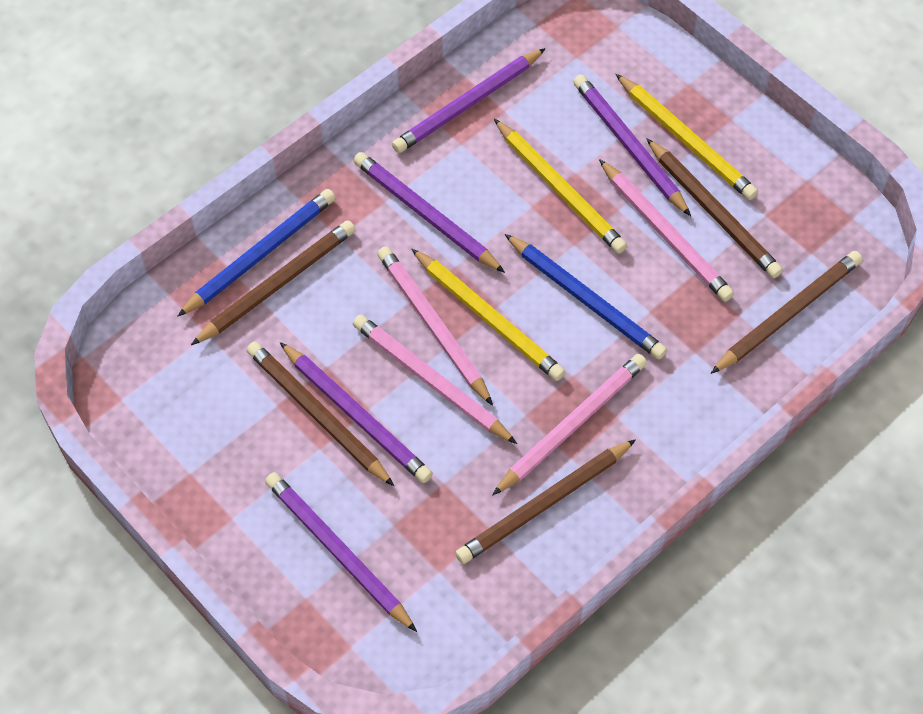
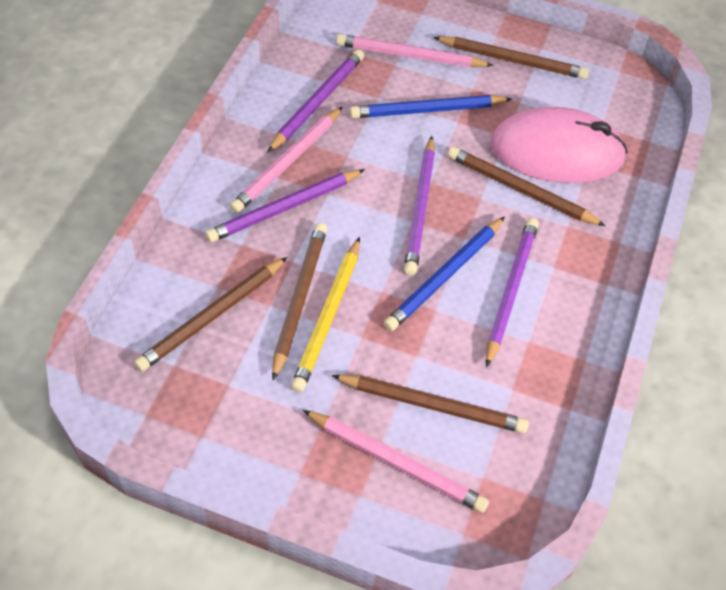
pink mouse: 0 -> 1
pink pencil: 4 -> 3
purple pencil: 5 -> 4
yellow pencil: 3 -> 1

